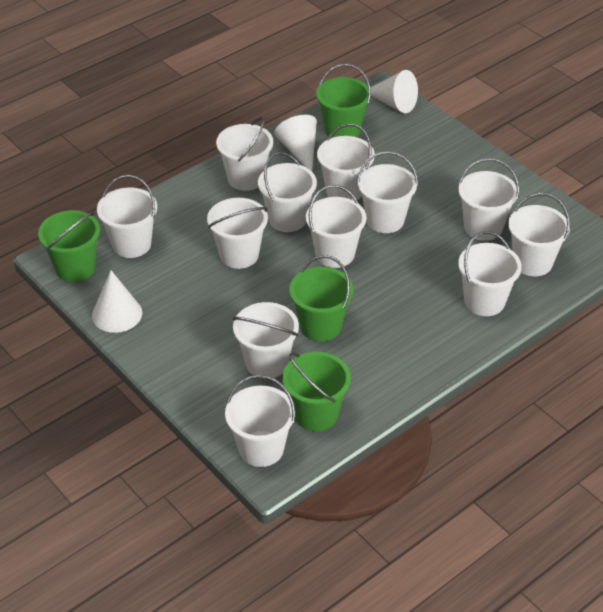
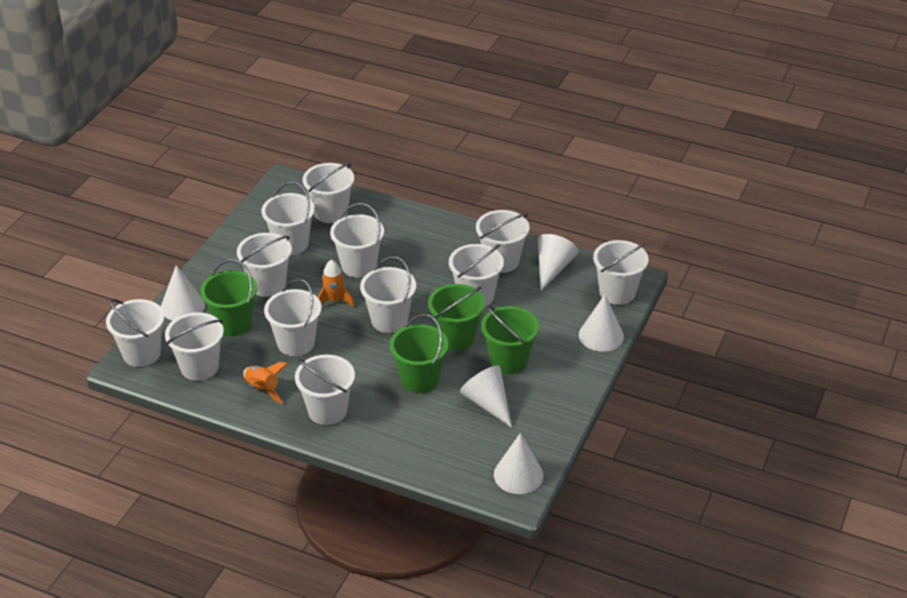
orange rocket: 0 -> 2
white cone: 3 -> 5

